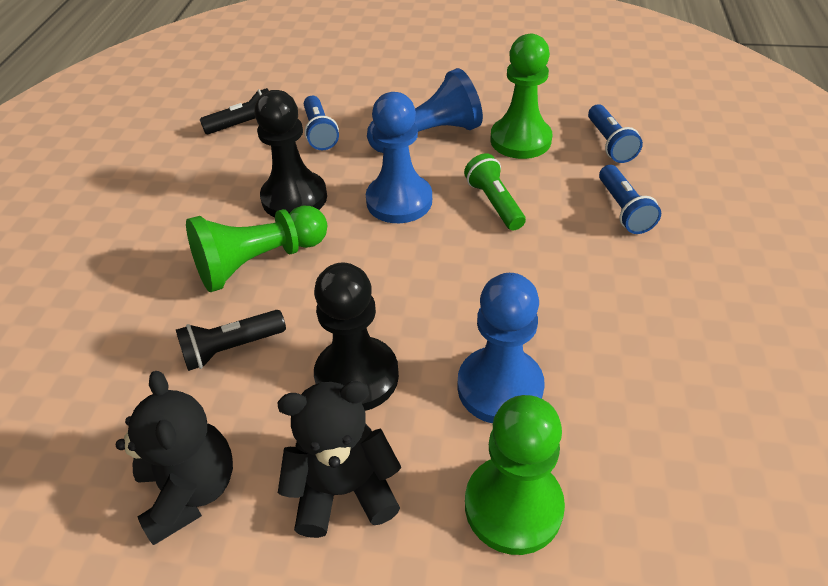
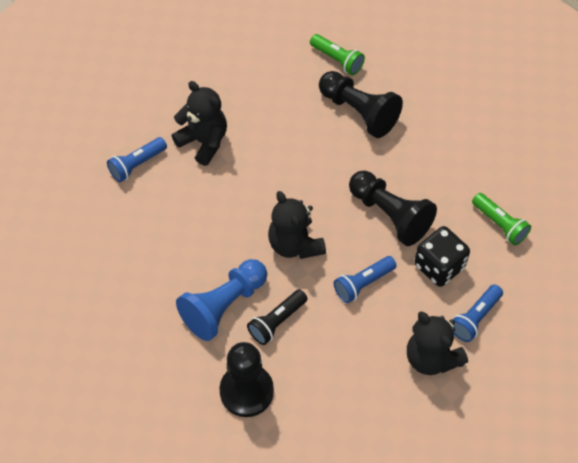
black dice: 0 -> 1
black flashlight: 2 -> 1
black pawn: 2 -> 3
black teddy bear: 2 -> 3
blue pawn: 3 -> 1
green flashlight: 1 -> 2
green pawn: 3 -> 0

